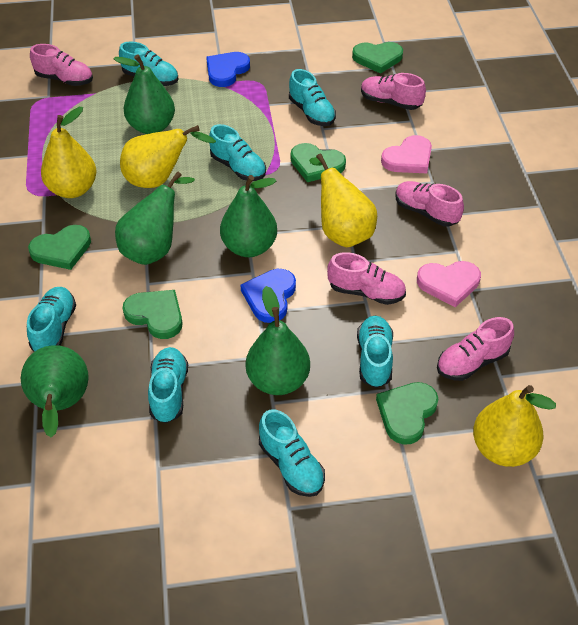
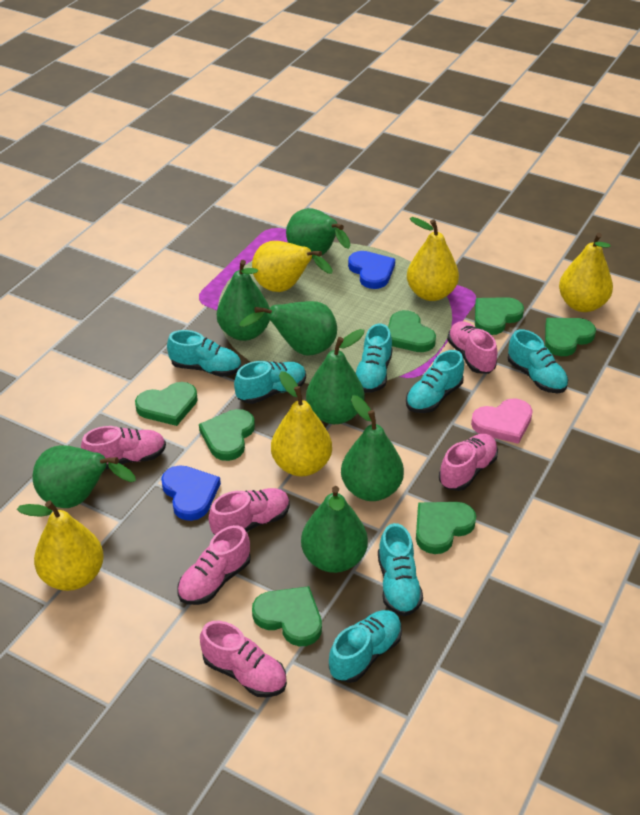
green heart: 5 -> 7
green pear: 5 -> 7
pink heart: 2 -> 1
pink shoe: 5 -> 6
yellow pear: 4 -> 5

